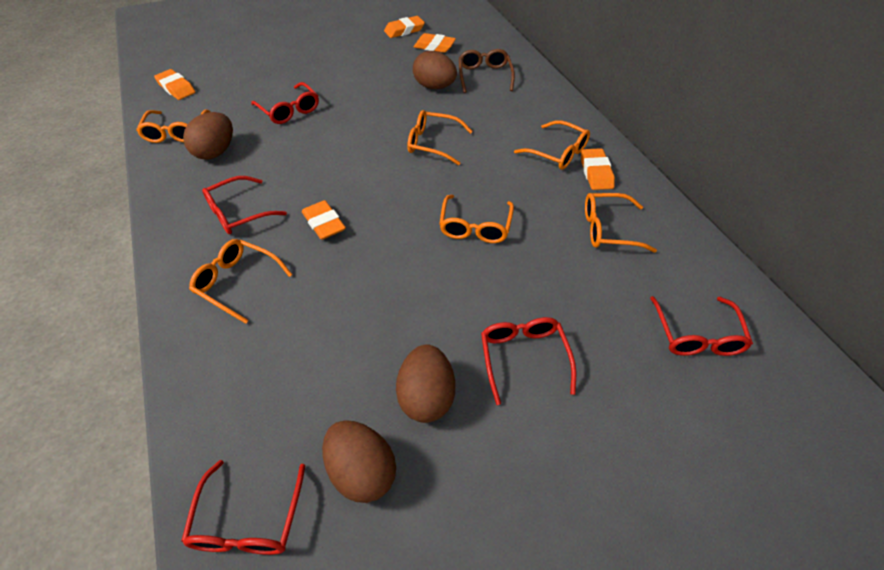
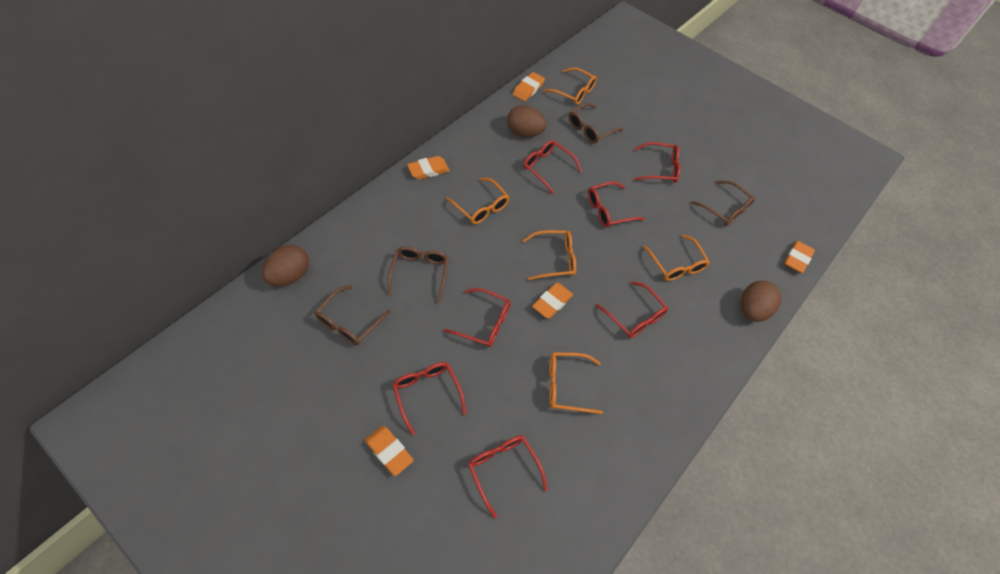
brown egg: 4 -> 3
brown glasses: 1 -> 4
orange glasses: 6 -> 5
red glasses: 5 -> 7

